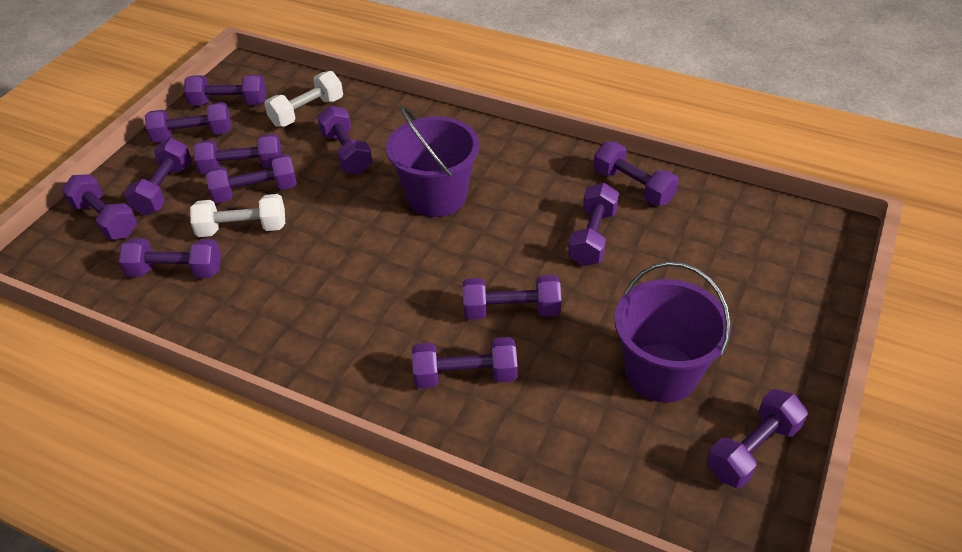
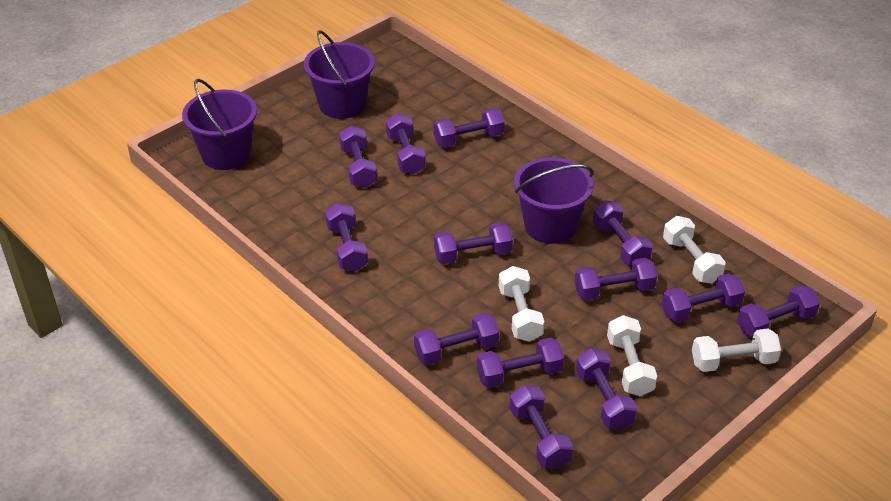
purple bucket: 2 -> 3
white dumbbell: 2 -> 4

